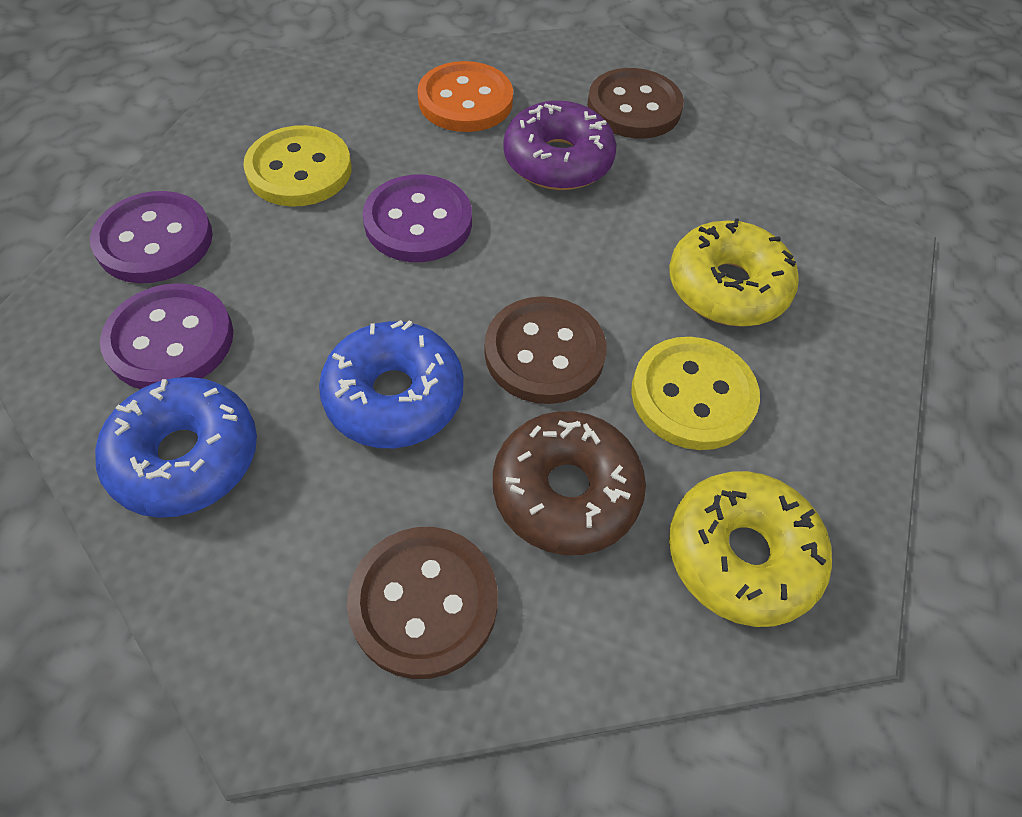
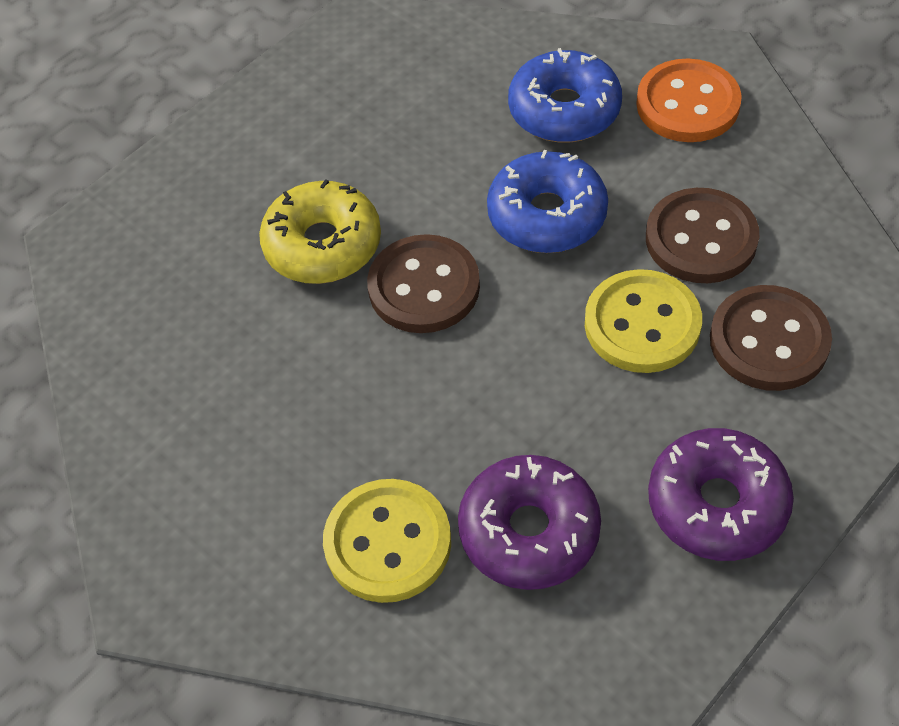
brown donut: 1 -> 0
purple button: 3 -> 0
purple donut: 1 -> 2
yellow donut: 2 -> 1

